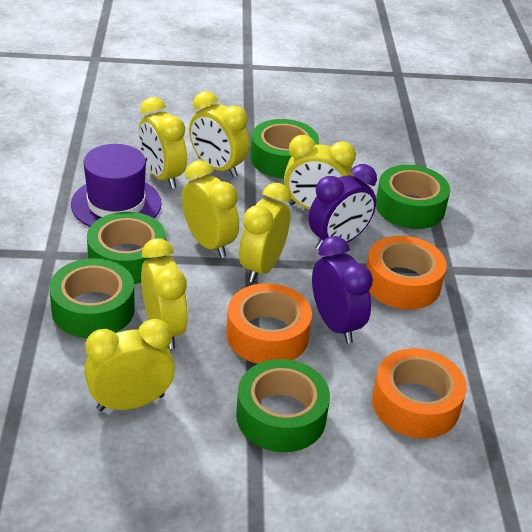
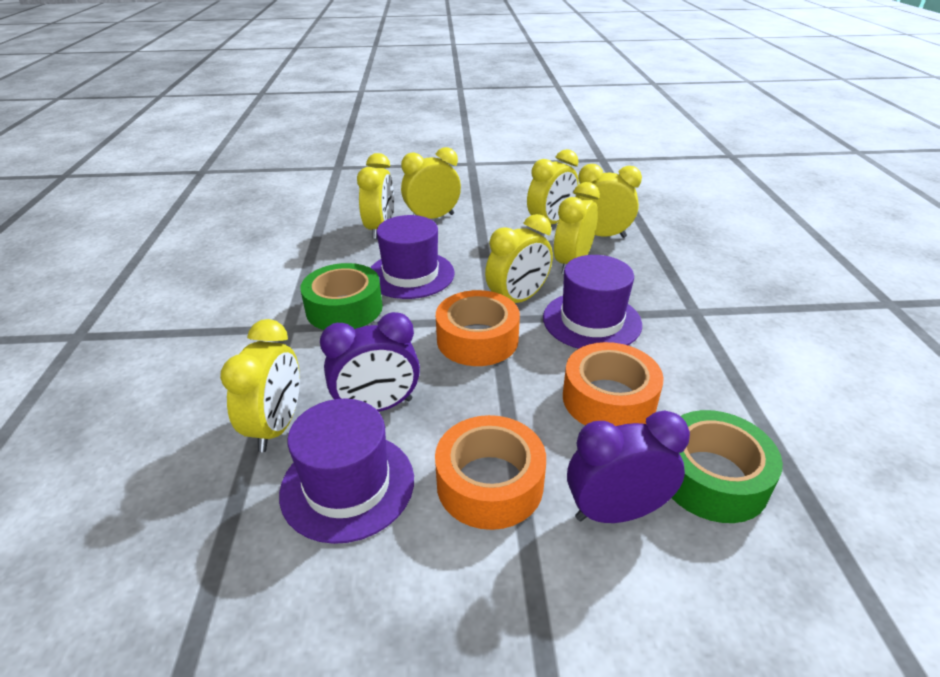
green tape: 5 -> 2
purple hat: 1 -> 3

